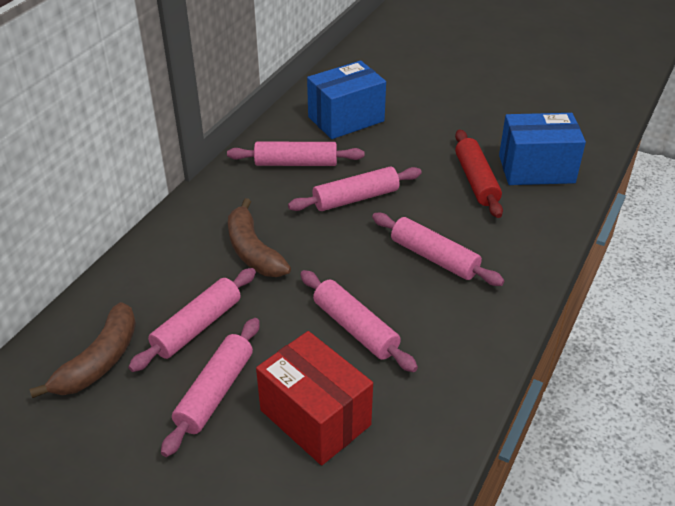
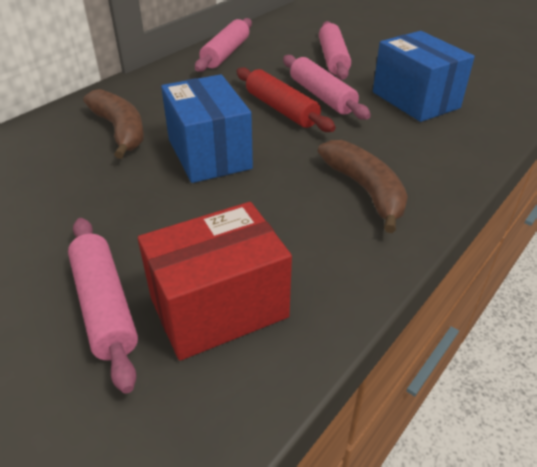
pink rolling pin: 6 -> 4

